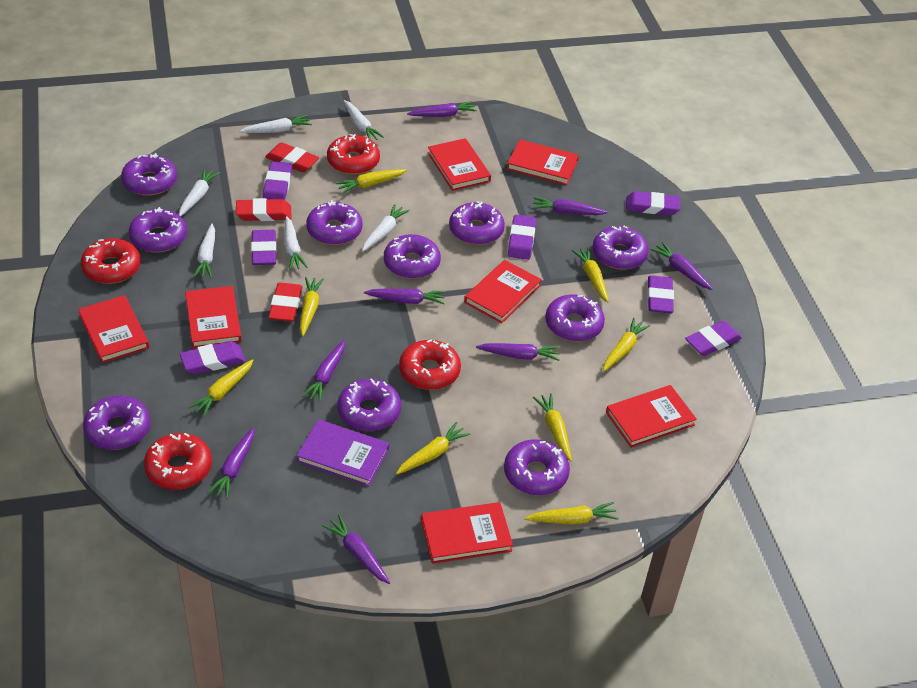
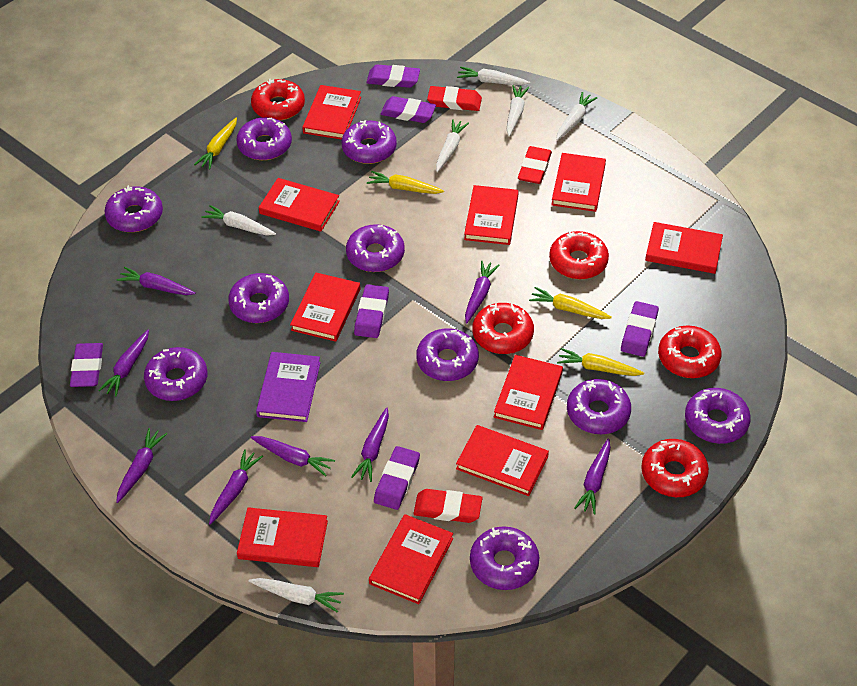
purple eraser: 7 -> 6
red book: 7 -> 10
red donut: 4 -> 5
yellow carrot: 8 -> 4

